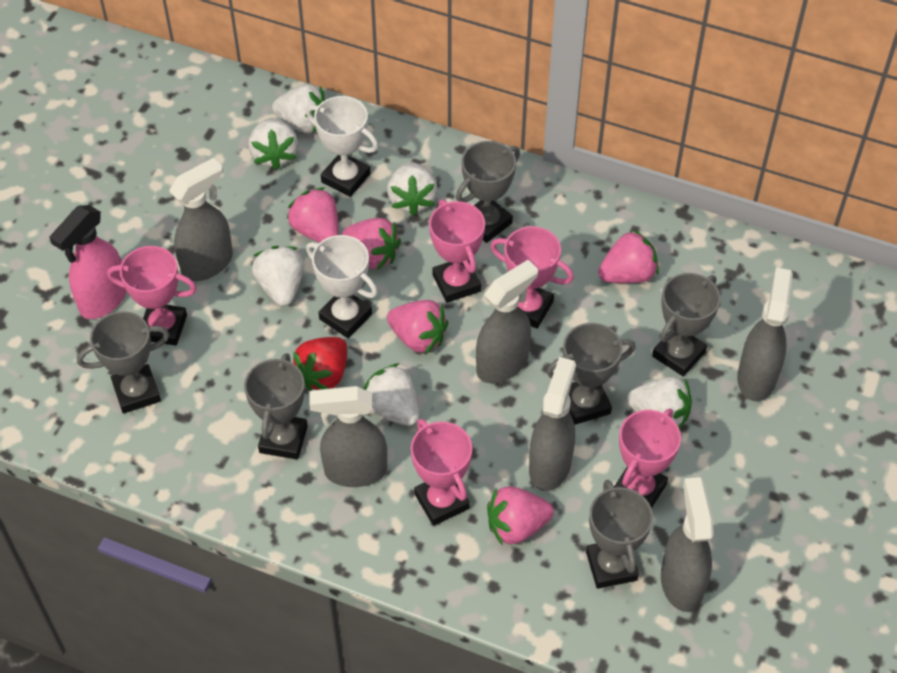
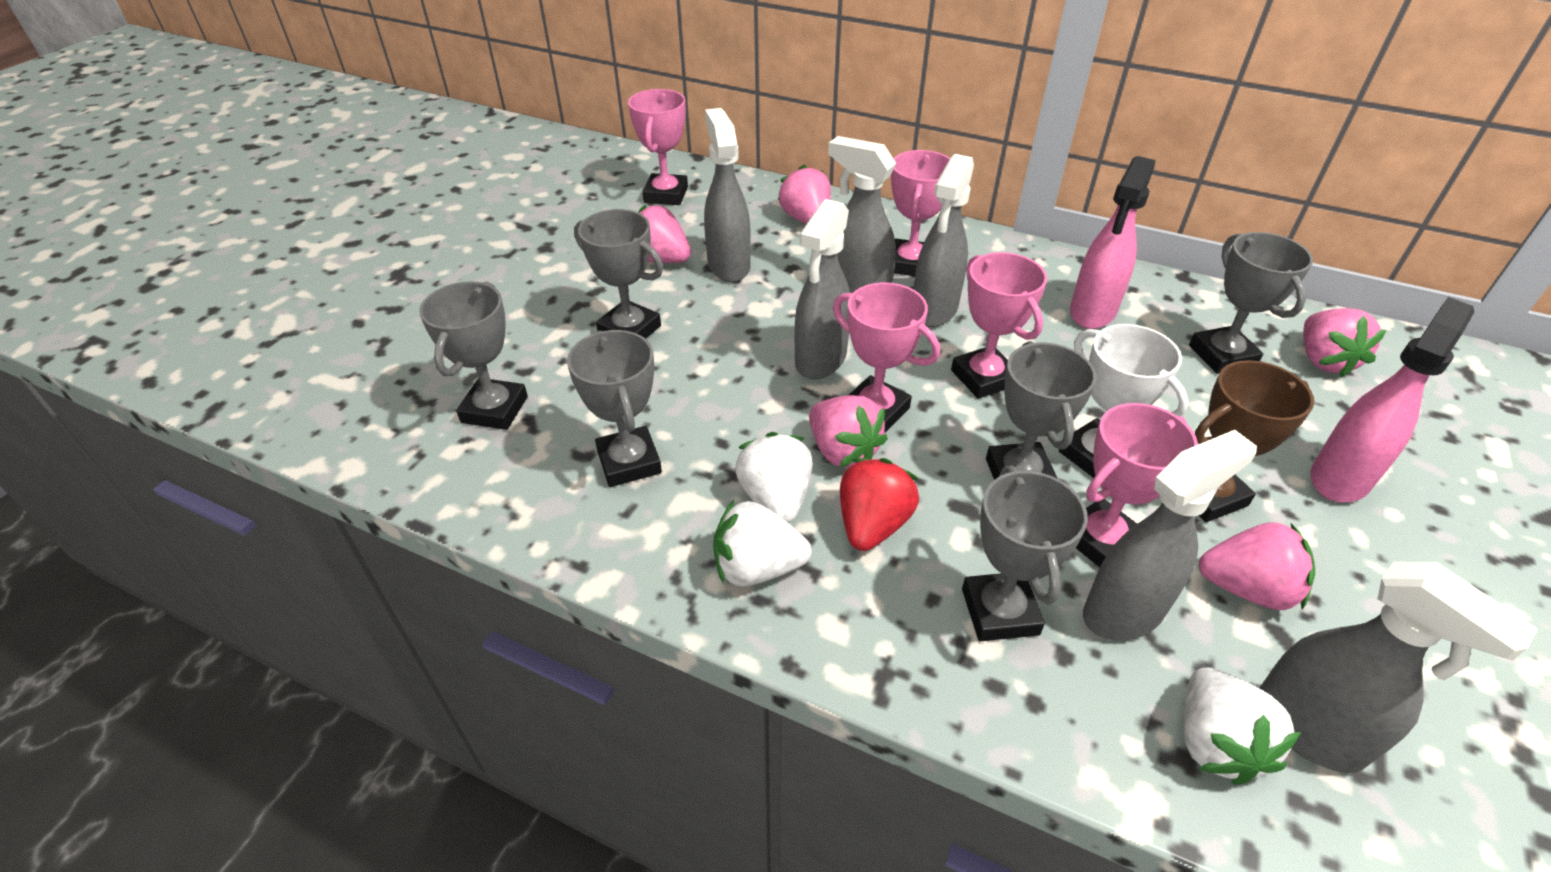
brown trophy: 0 -> 1
pink spray bottle: 1 -> 2
white strawberry: 6 -> 3
white trophy: 2 -> 1

